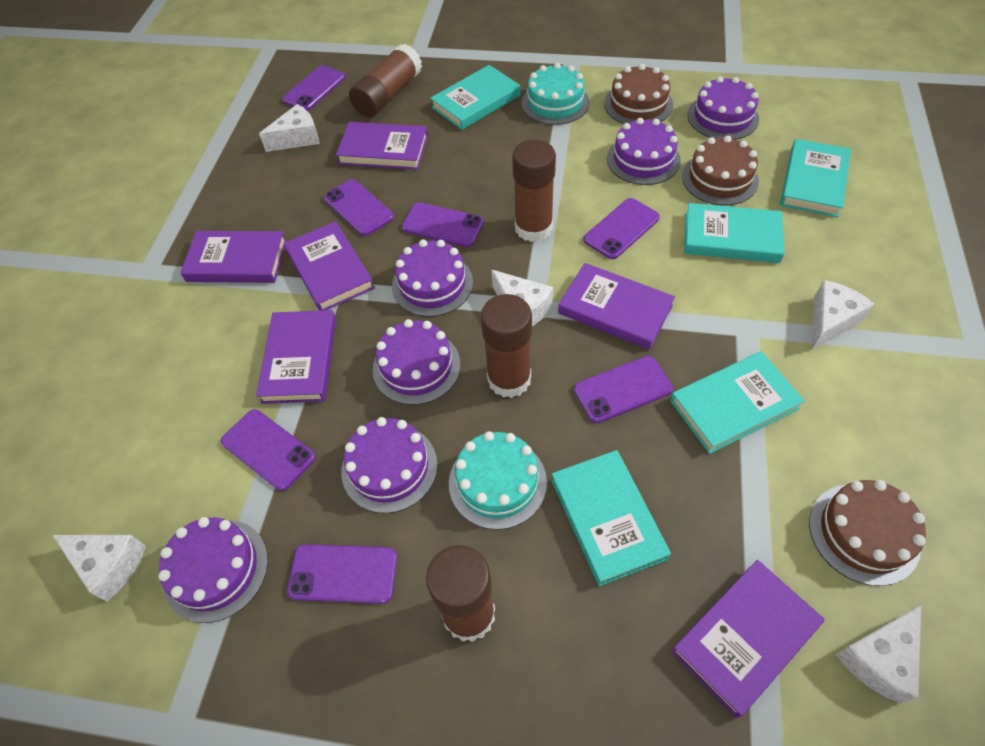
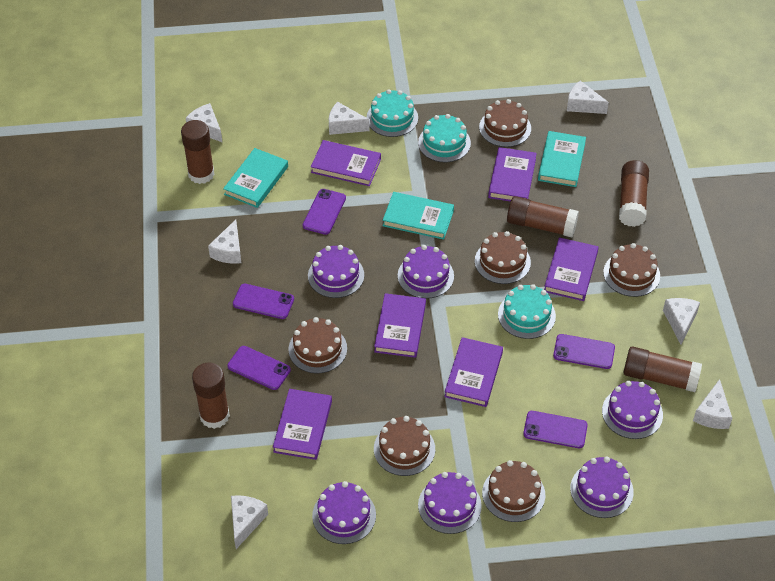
brown cake: 3 -> 6
brown glue stick: 4 -> 5
purple phone: 7 -> 5
turquoise book: 5 -> 3
turquoise cake: 2 -> 3
white cheese: 5 -> 7

